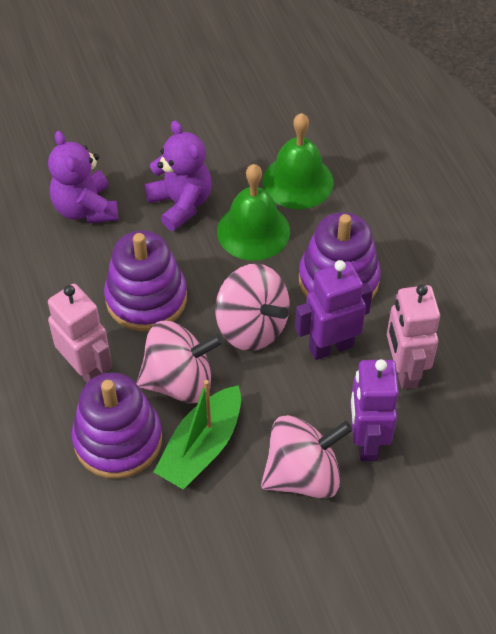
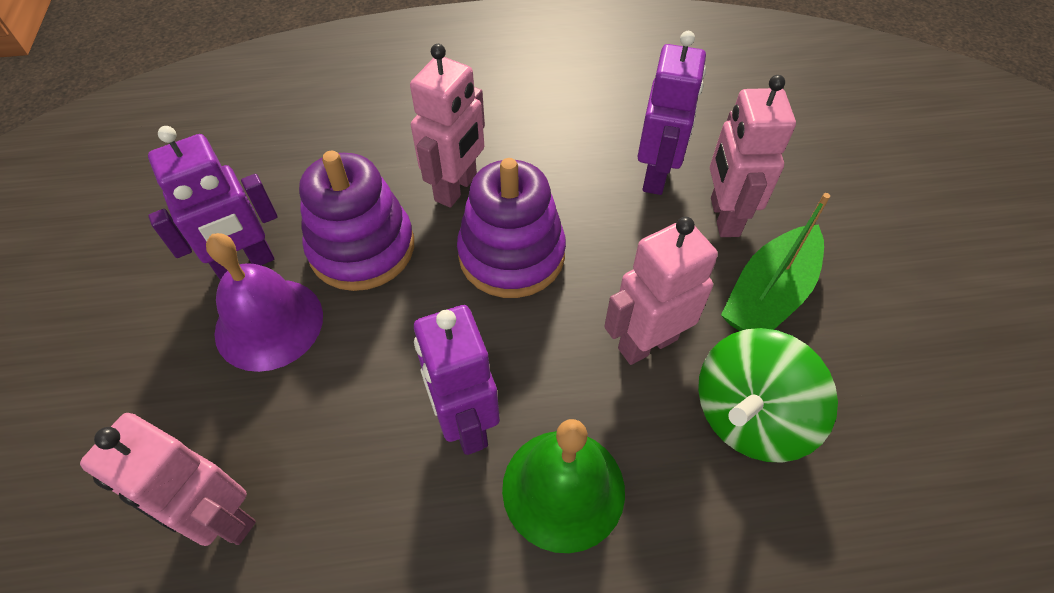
green bell: 2 -> 1
green spinning top: 0 -> 1
pink robot: 2 -> 4
pink spinning top: 3 -> 0
purple bell: 0 -> 1
purple robot: 2 -> 3
purple stacking toy: 3 -> 2
purple teddy bear: 2 -> 0

